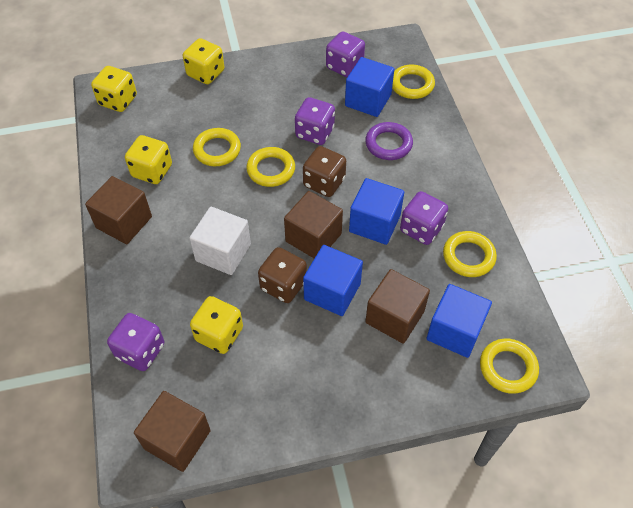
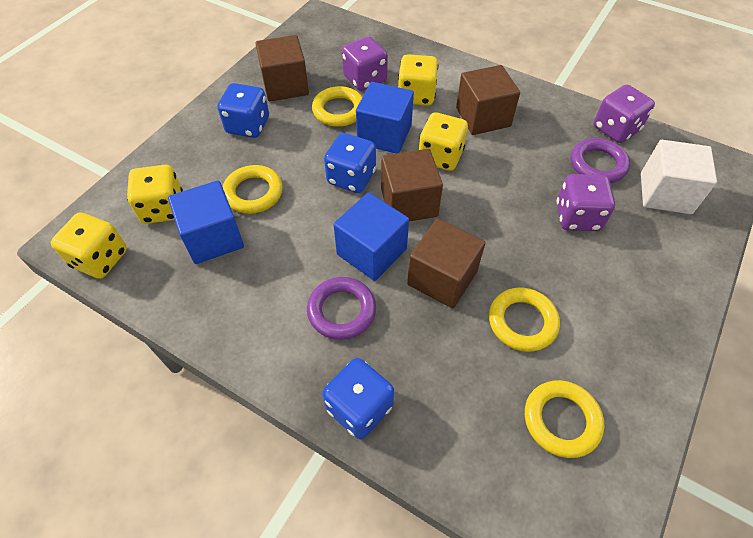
blue cube: 4 -> 3
blue dice: 0 -> 3
brown dice: 2 -> 0
purple dice: 4 -> 3
purple ring: 1 -> 2
yellow ring: 5 -> 4

